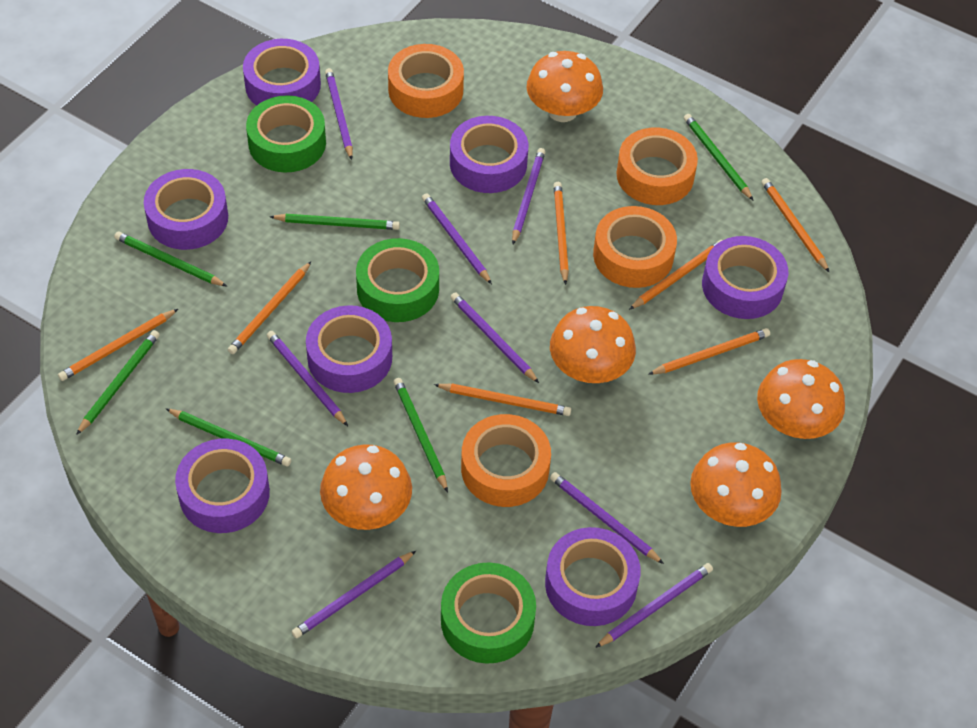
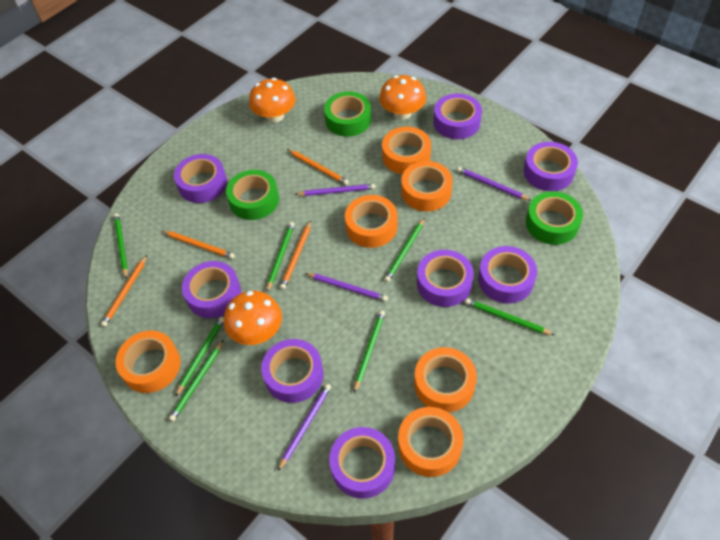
green pencil: 6 -> 7
orange mushroom: 5 -> 3
orange pencil: 7 -> 4
orange tape: 4 -> 6
purple pencil: 8 -> 4
purple tape: 7 -> 8

